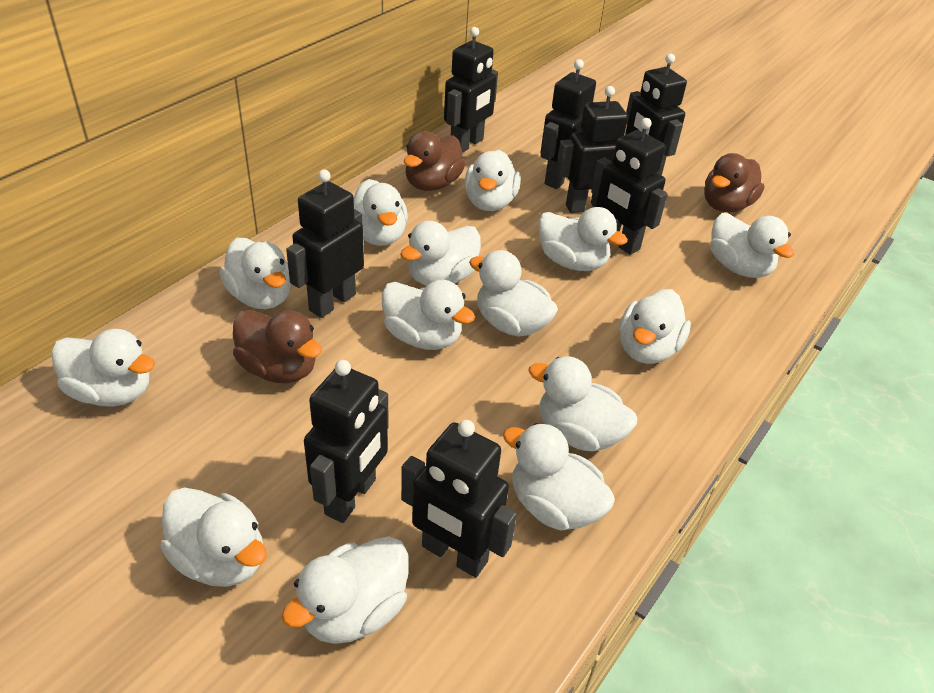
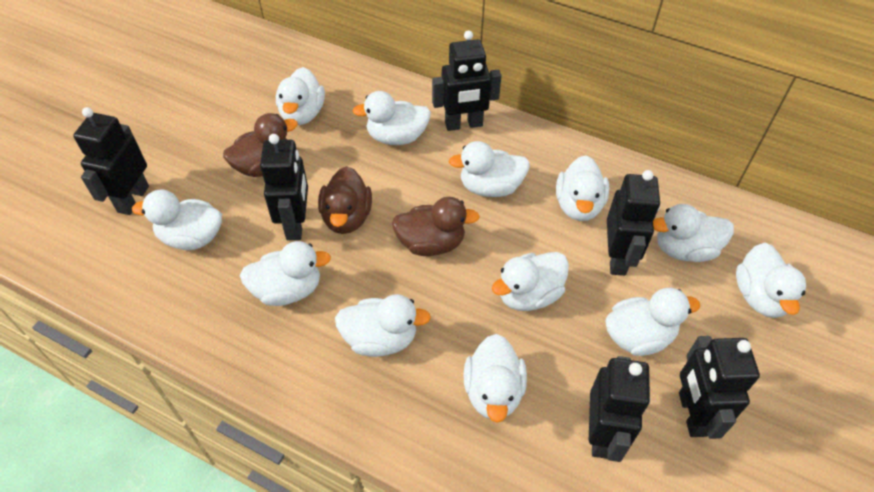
black robot: 8 -> 6
white duck: 14 -> 12

